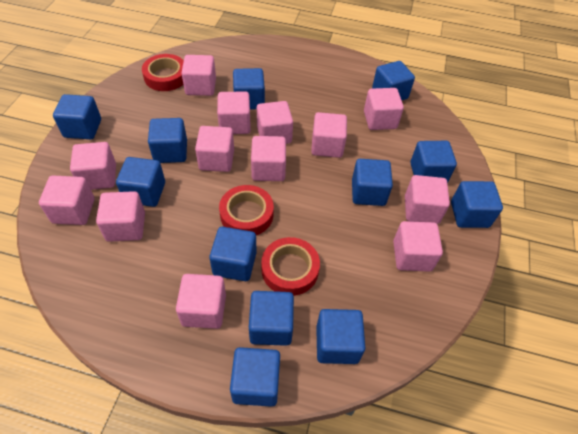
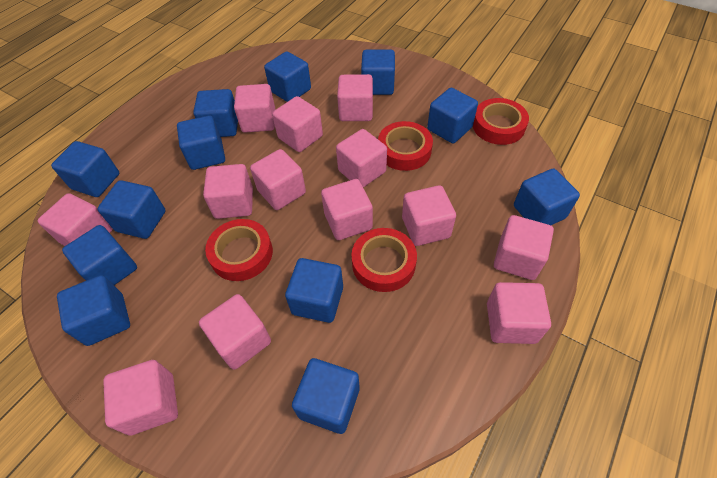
red tape: 3 -> 4

